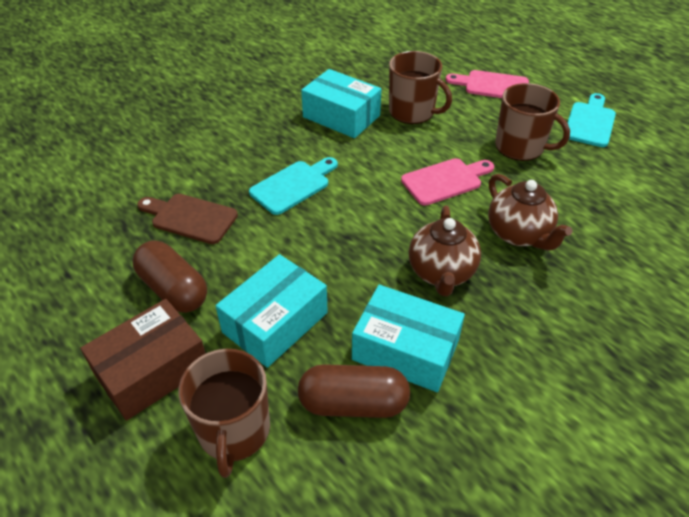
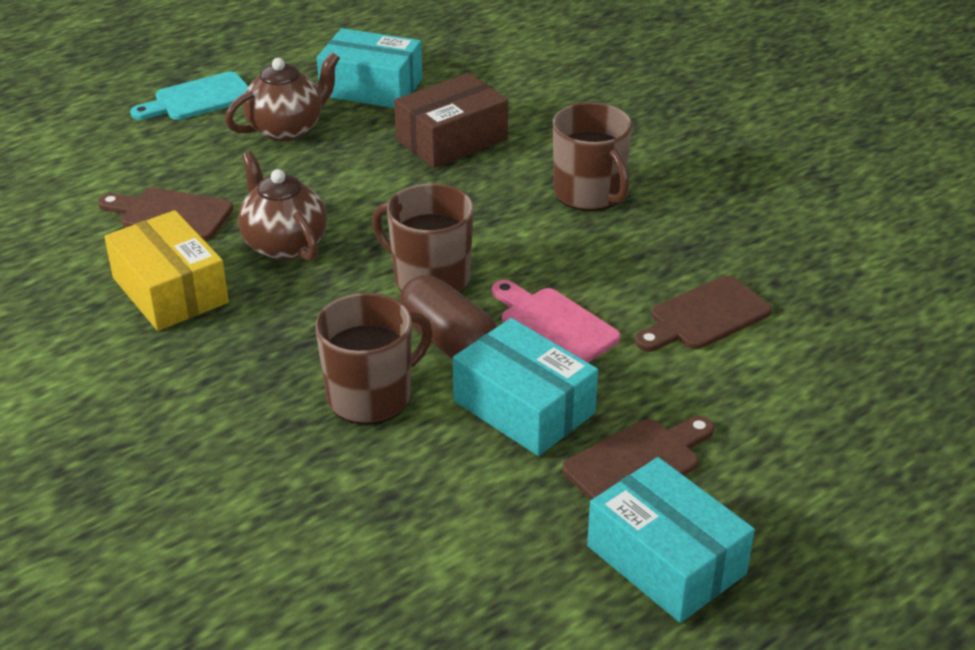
brown capsule: 2 -> 1
brown cutting board: 1 -> 3
pink cutting board: 2 -> 1
turquoise cutting board: 2 -> 1
yellow box: 0 -> 1

